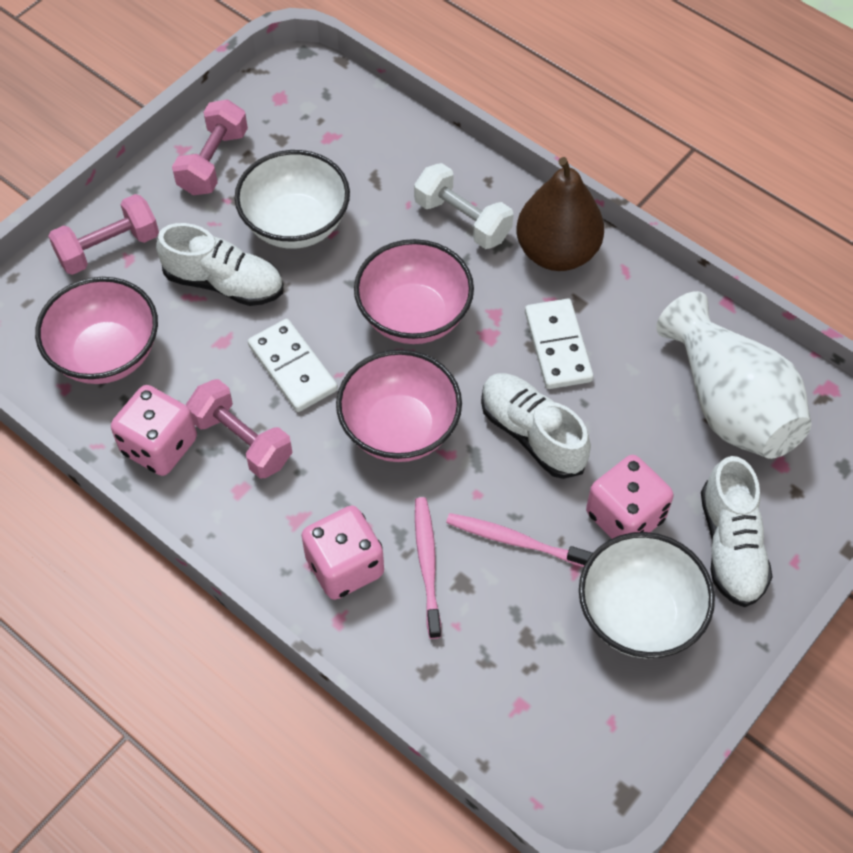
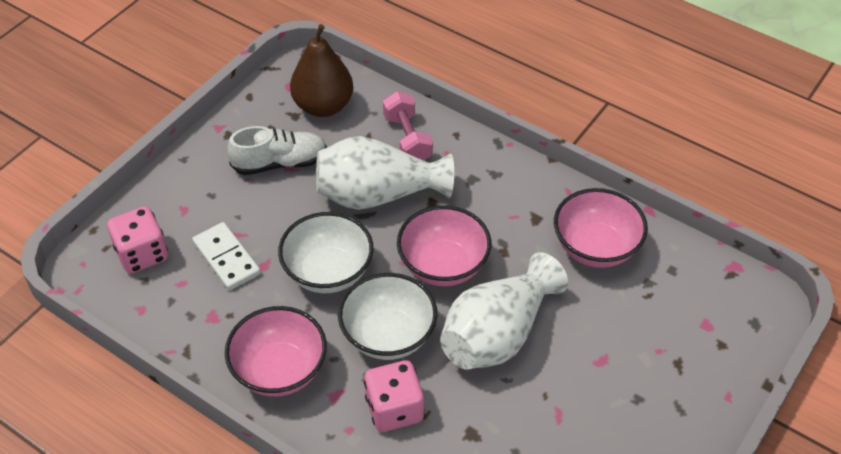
pink dice: 3 -> 2
pink dumbbell: 3 -> 1
pink toothbrush: 2 -> 0
white domino: 2 -> 1
white dumbbell: 1 -> 0
white shoe: 3 -> 1
white vase: 1 -> 2

